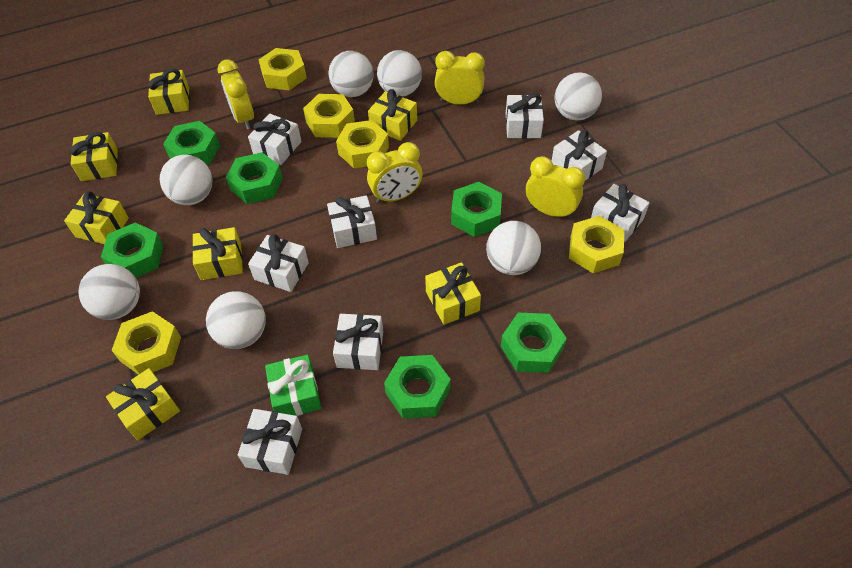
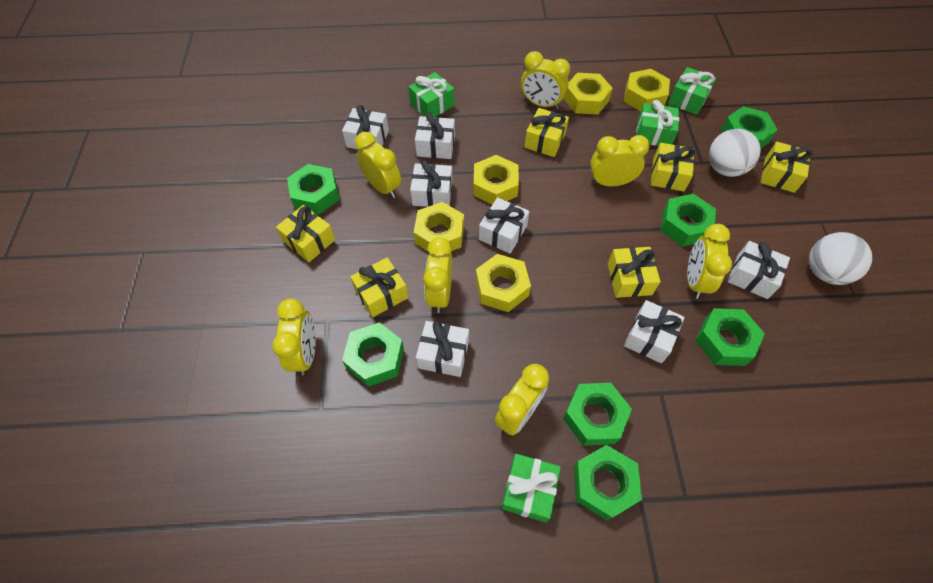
green gift: 1 -> 4
green nut: 6 -> 7
white ball: 7 -> 2
white gift: 8 -> 7
yellow clock: 4 -> 7
yellow gift: 7 -> 6

